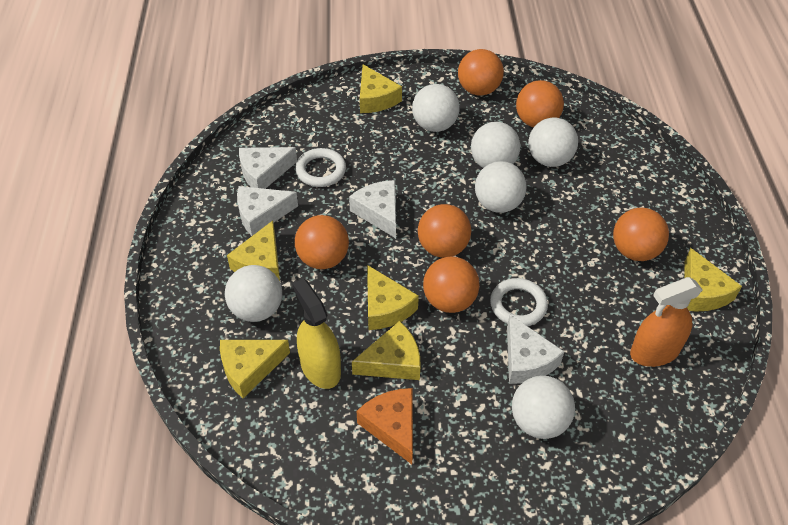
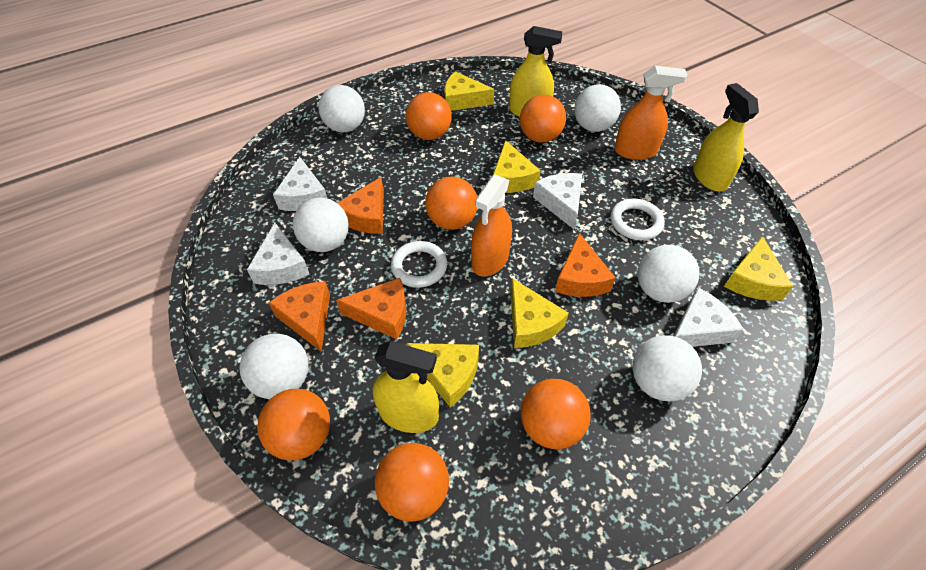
orange cheese: 1 -> 4
orange spray bottle: 1 -> 2
yellow cheese: 6 -> 5
yellow spray bottle: 1 -> 3

